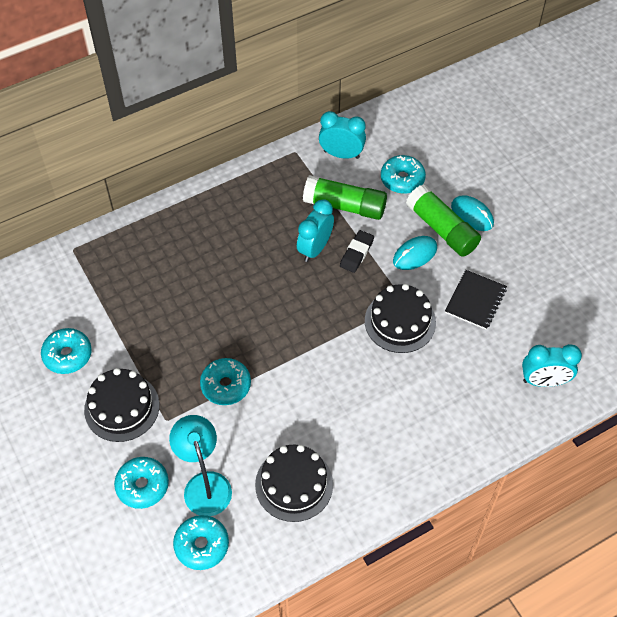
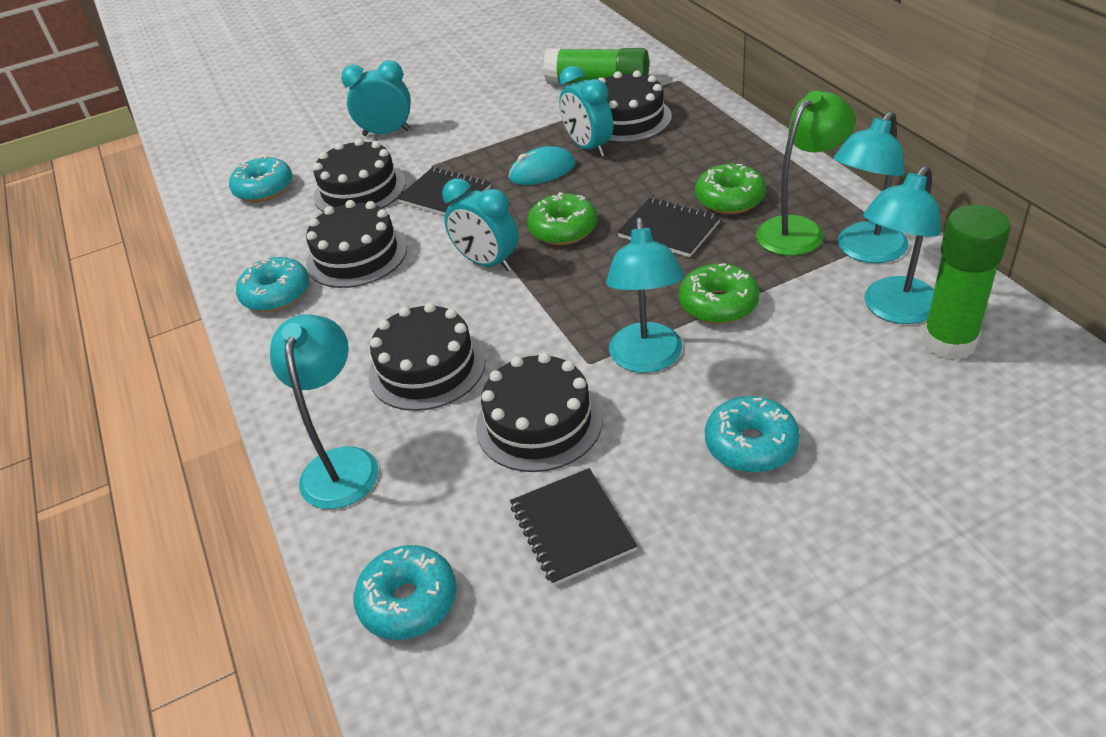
black cake: 3 -> 5
black eraser: 1 -> 0
black notebook: 1 -> 3
green donut: 0 -> 3
green lamp: 0 -> 1
turquoise donut: 5 -> 4
turquoise lamp: 1 -> 4
turquoise mouse: 2 -> 1

